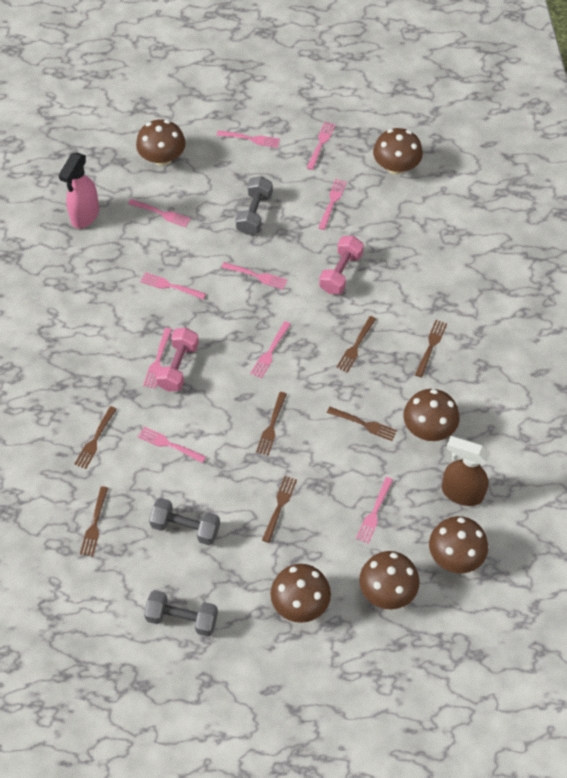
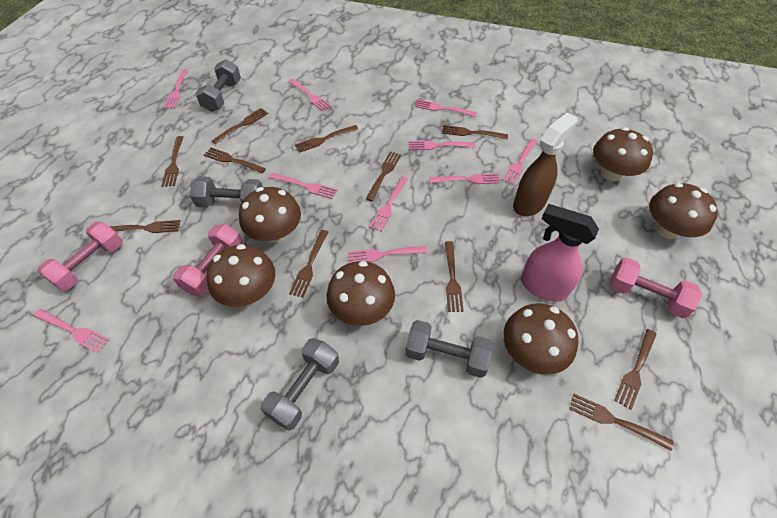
brown fork: 7 -> 11
grey dumbbell: 3 -> 4
pink dumbbell: 2 -> 3

